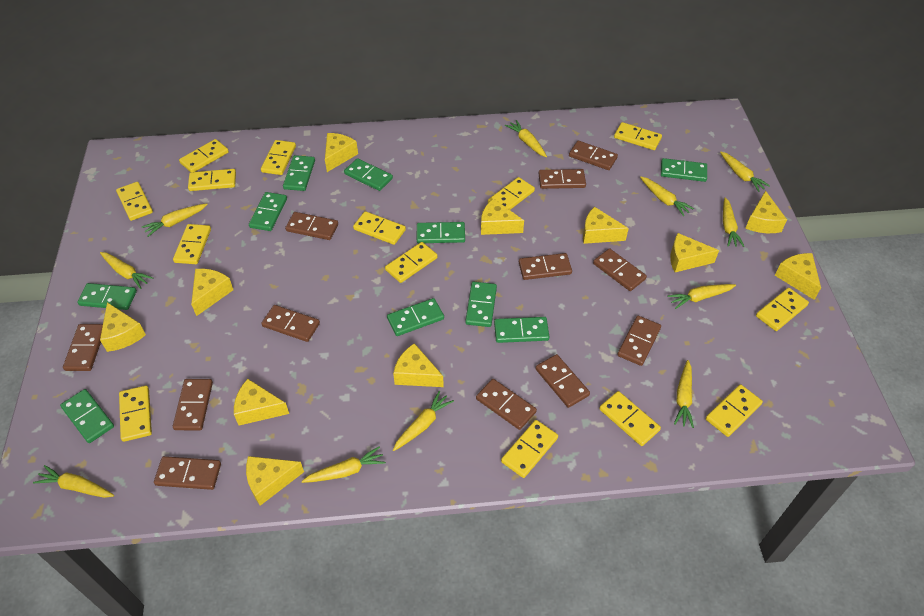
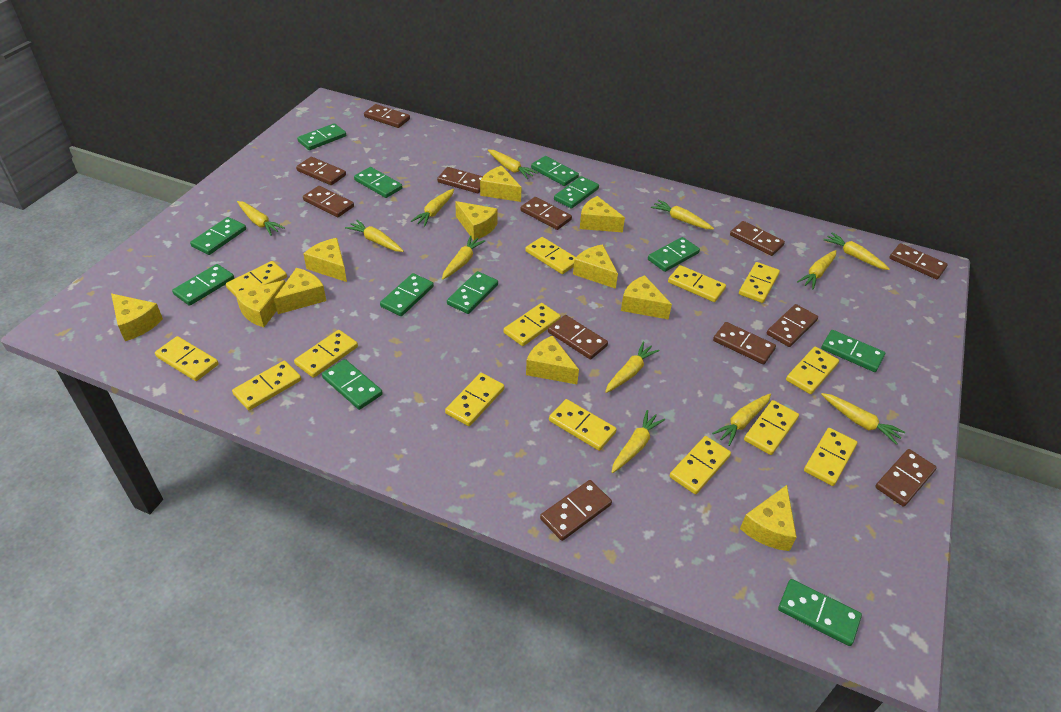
green domino: 10 -> 12
yellow carrot: 11 -> 12

